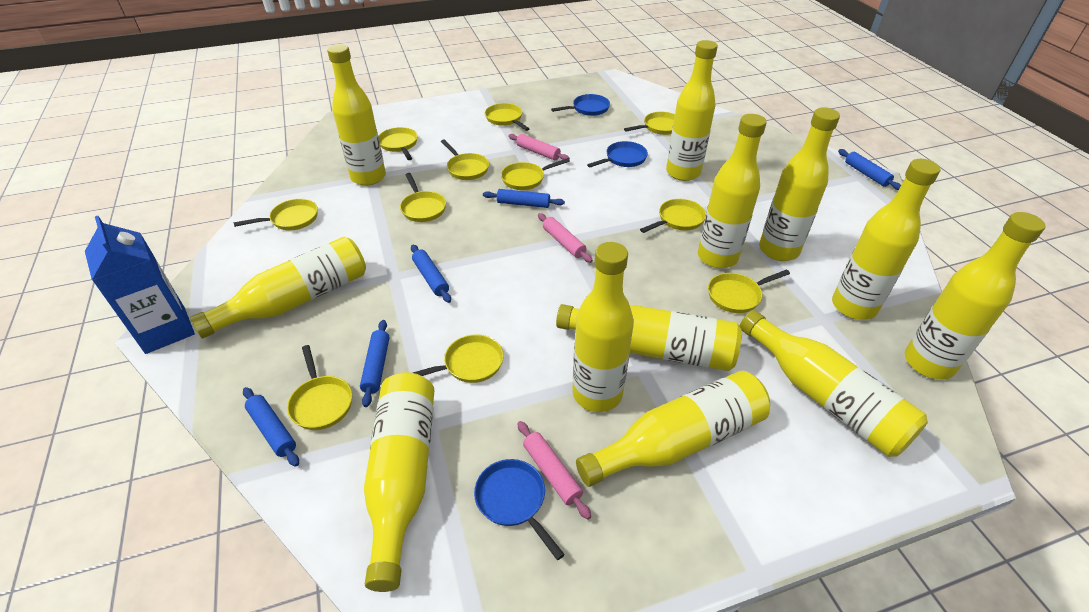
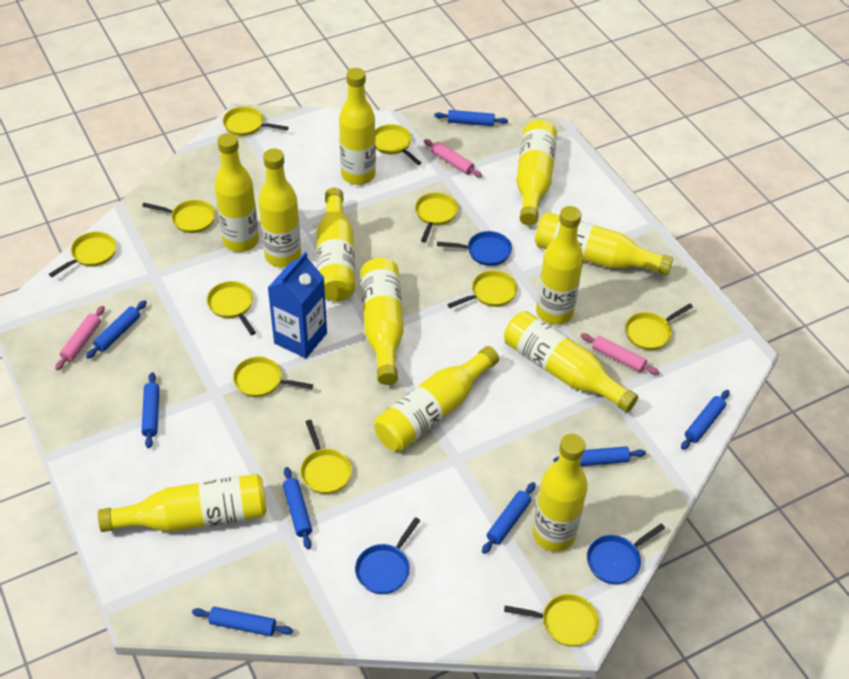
blue rolling pin: 5 -> 8

